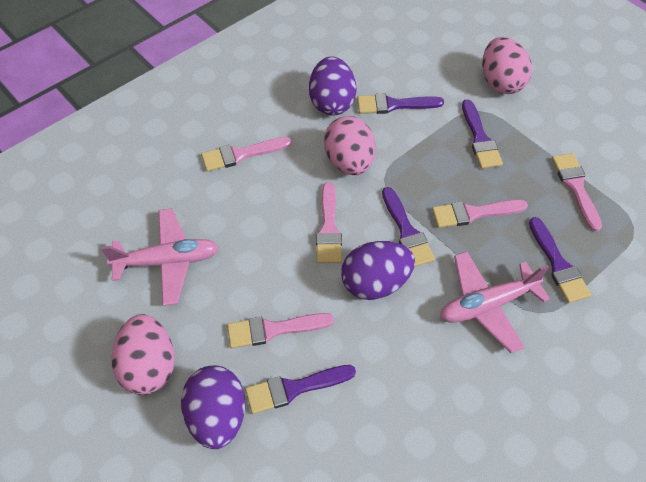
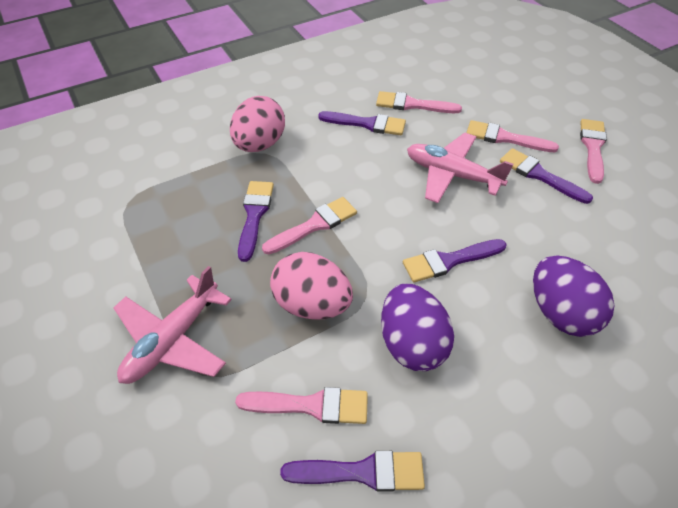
pink egg: 3 -> 2
purple egg: 3 -> 2

